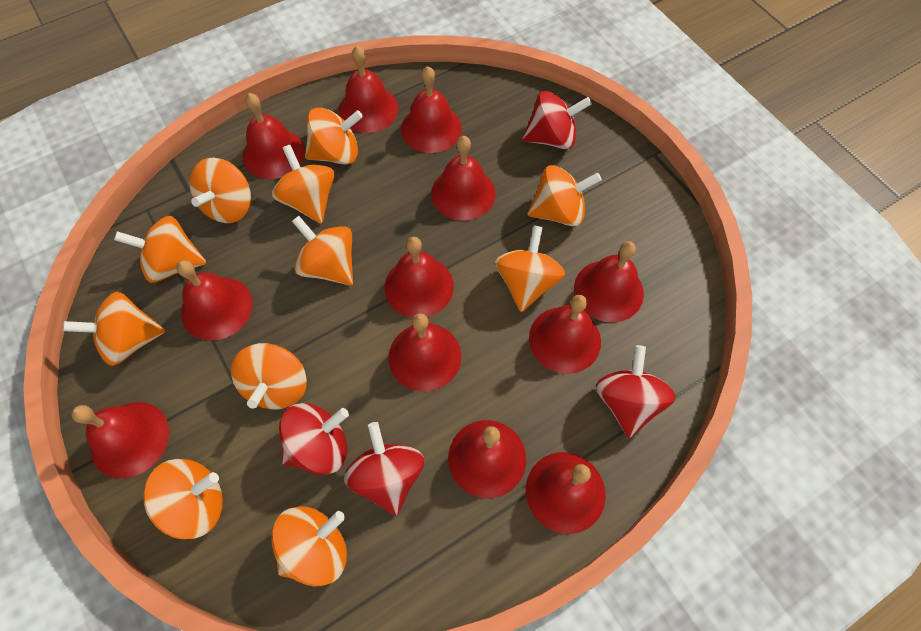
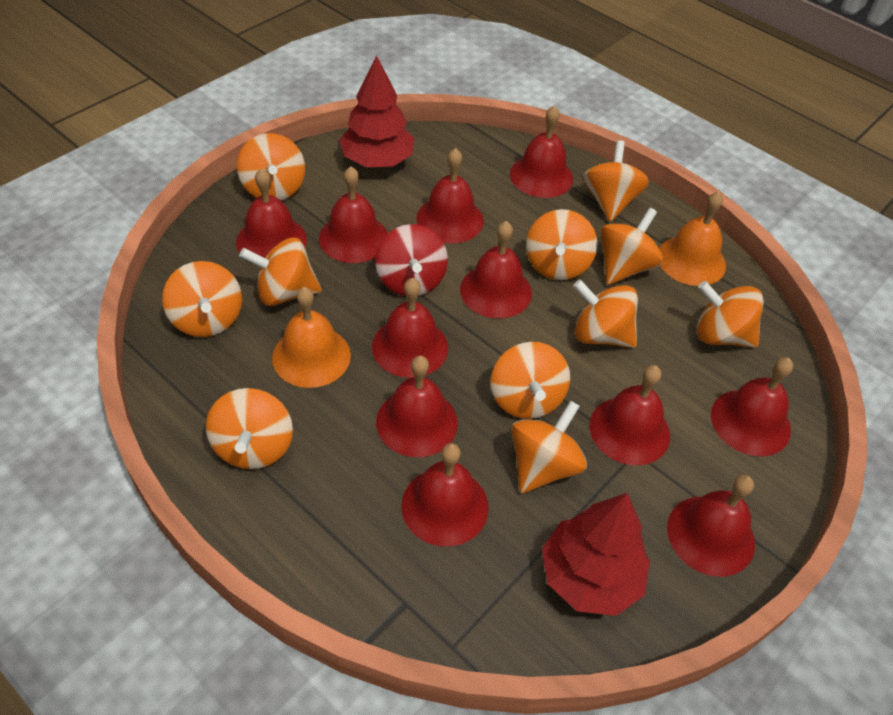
orange bell: 0 -> 2
red bell: 12 -> 11
red spinning top: 4 -> 1
red tree: 0 -> 2

